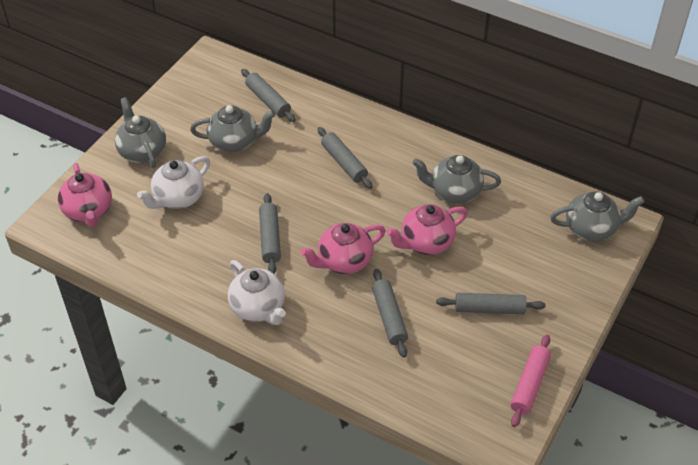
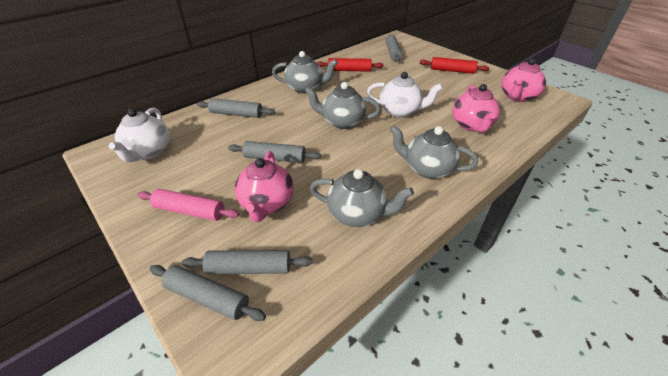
red rolling pin: 0 -> 2

